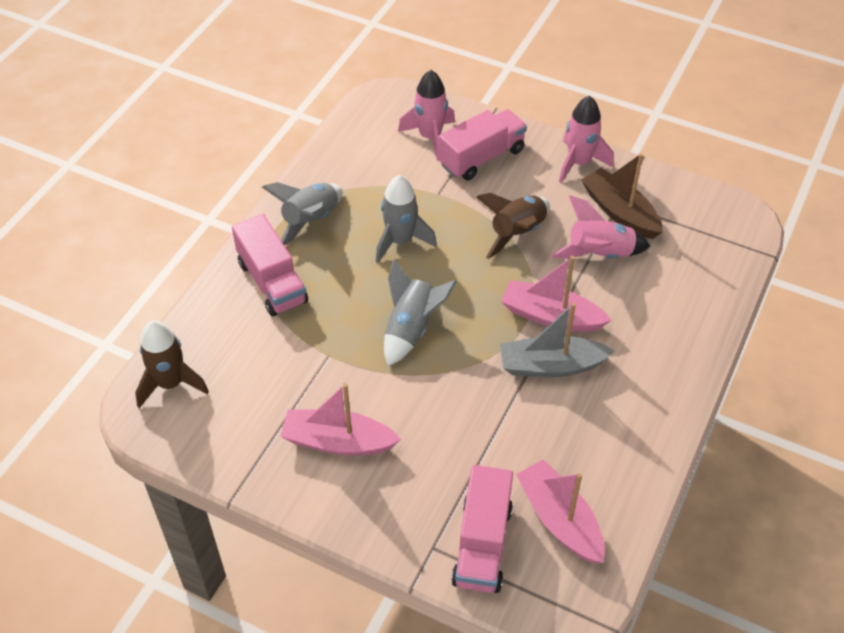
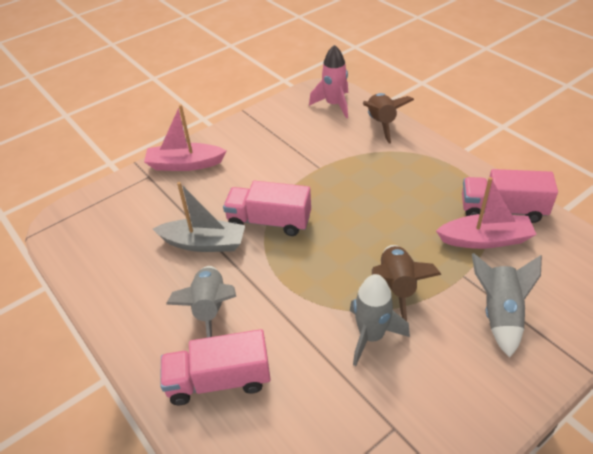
brown boat: 1 -> 0
pink boat: 3 -> 2
pink rocket: 3 -> 1

